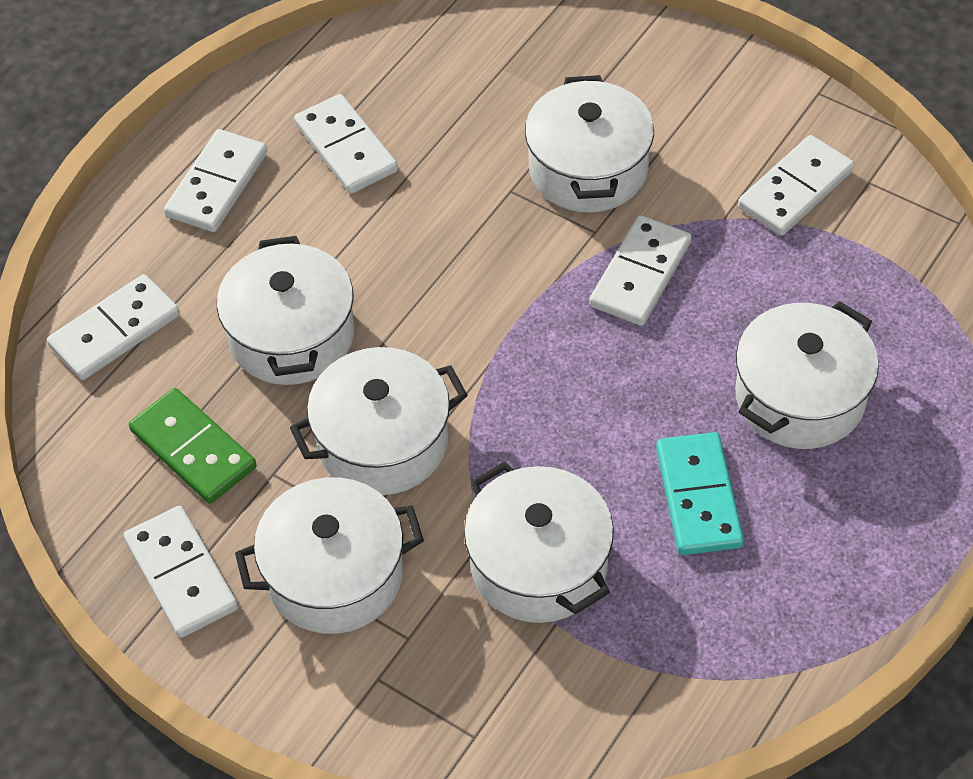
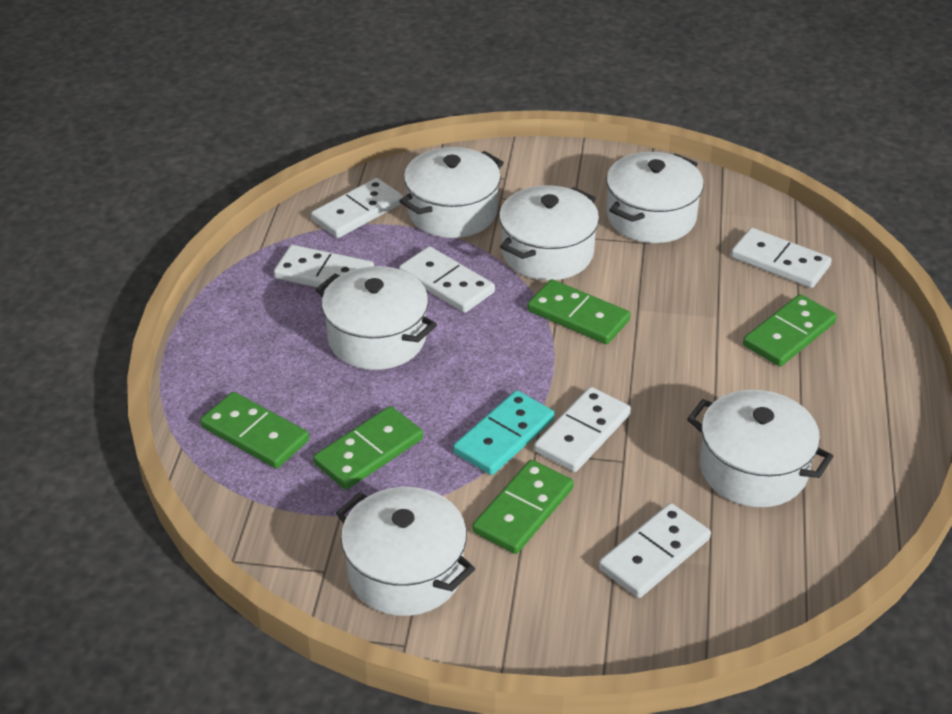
green domino: 1 -> 5

